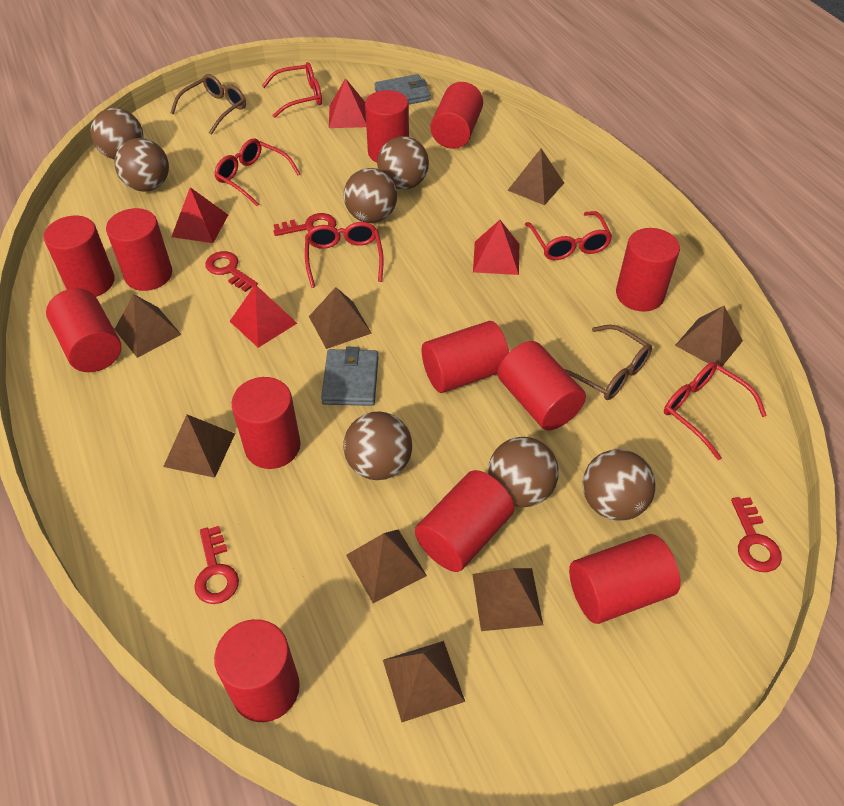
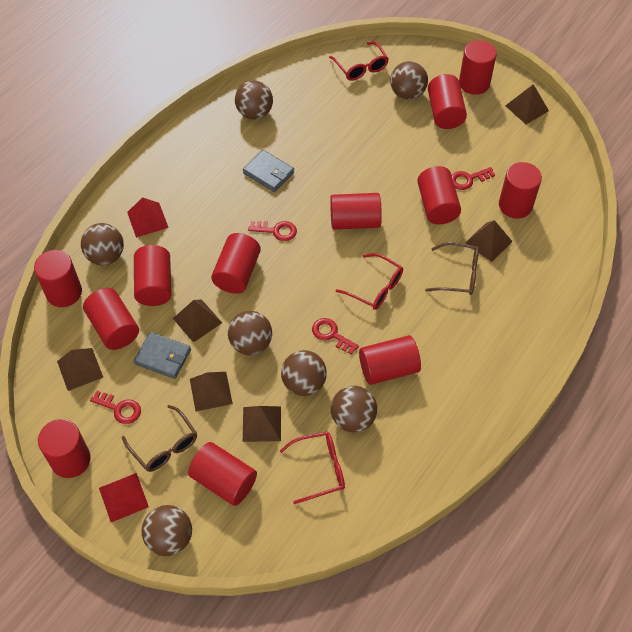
brown pyramid: 8 -> 6
red glasses: 5 -> 3
red pyramid: 4 -> 2

